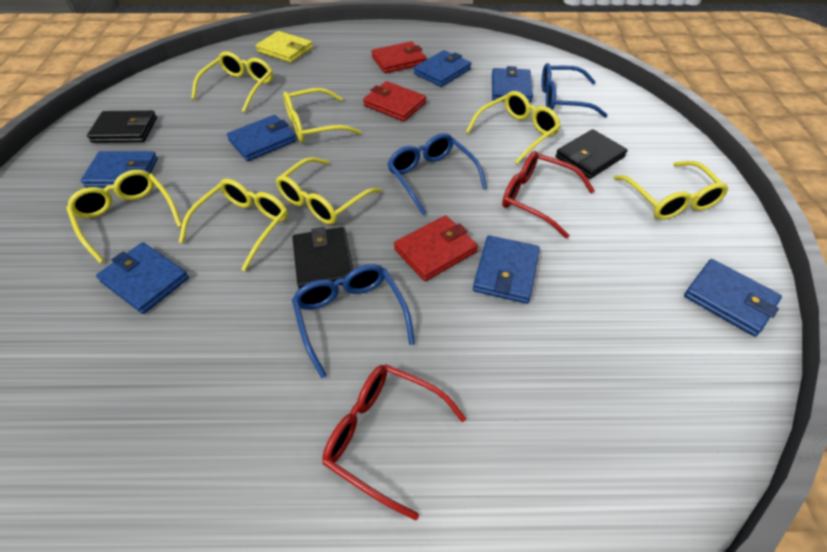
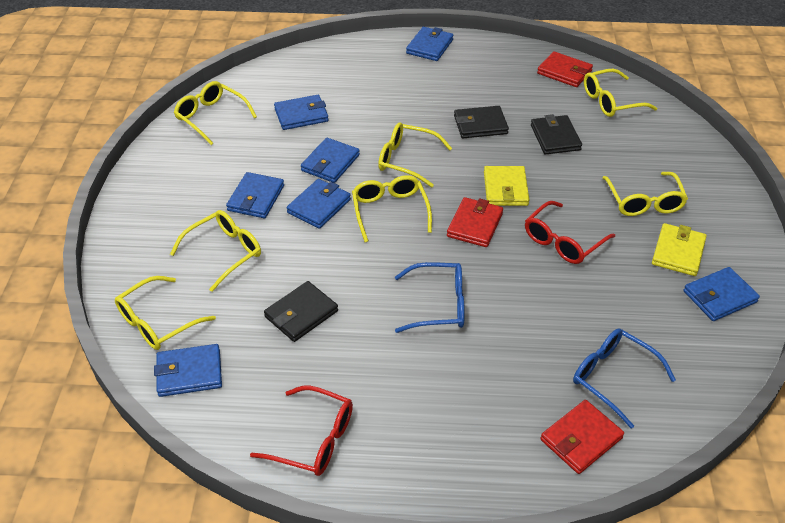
blue glasses: 3 -> 2
yellow wallet: 1 -> 2

